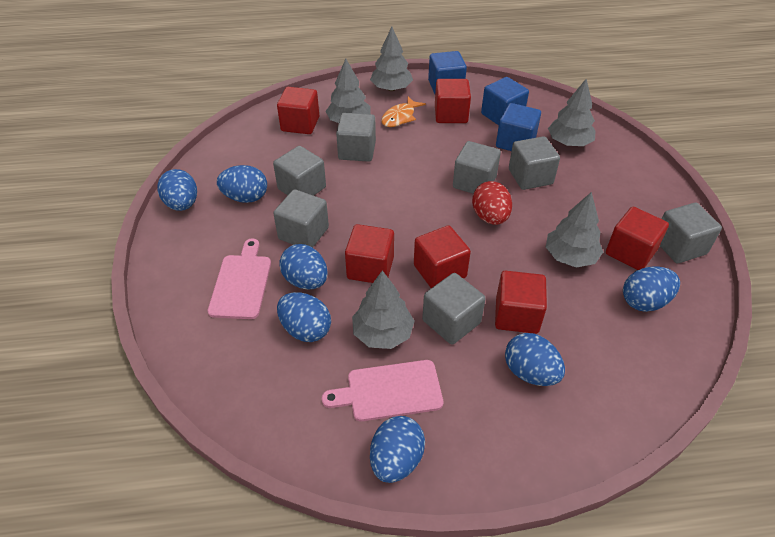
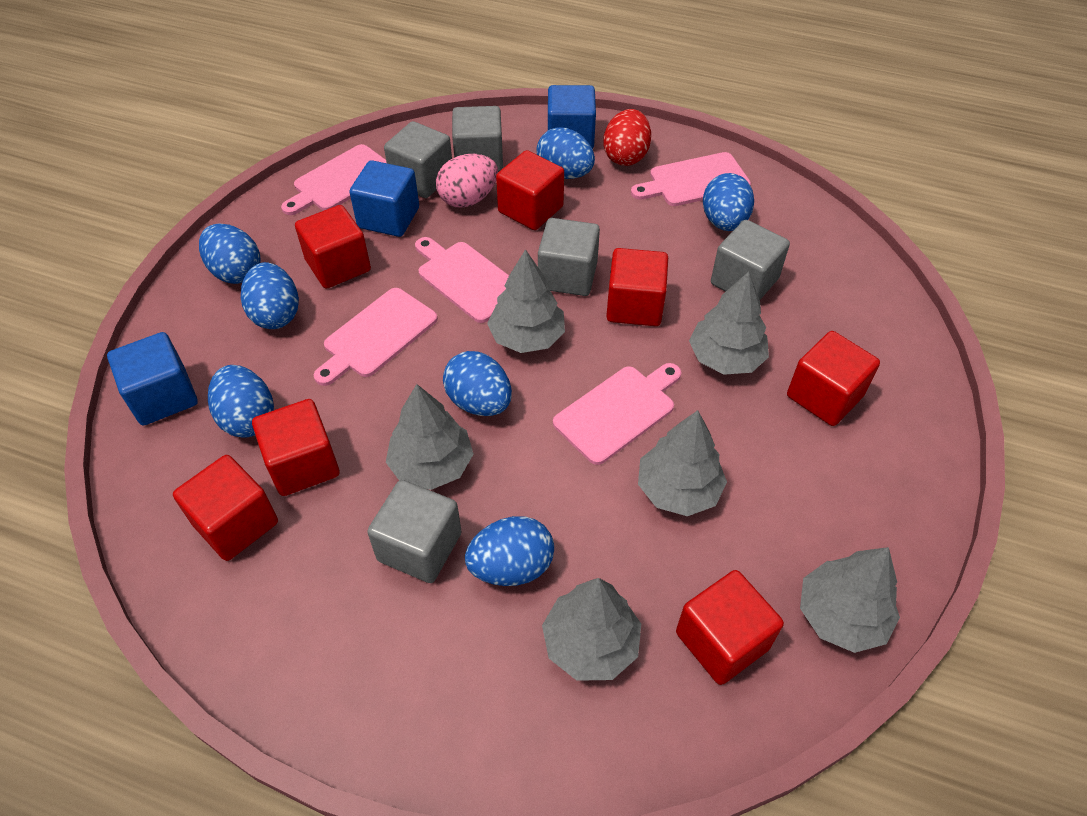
grey cube: 7 -> 5
grey tree: 5 -> 6
orange fish: 1 -> 0
pink cutting board: 2 -> 5
pink egg: 0 -> 1
red cube: 6 -> 7

